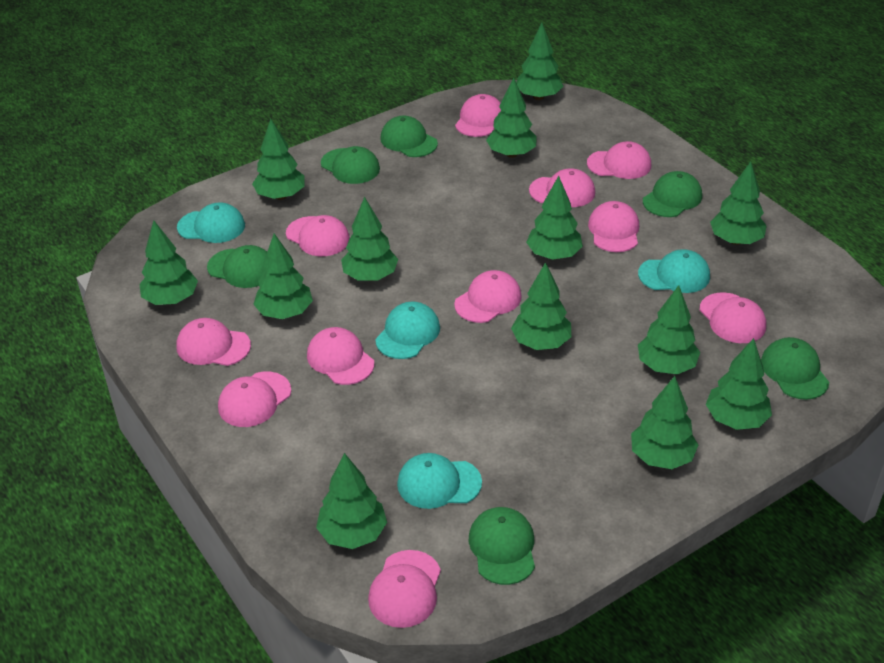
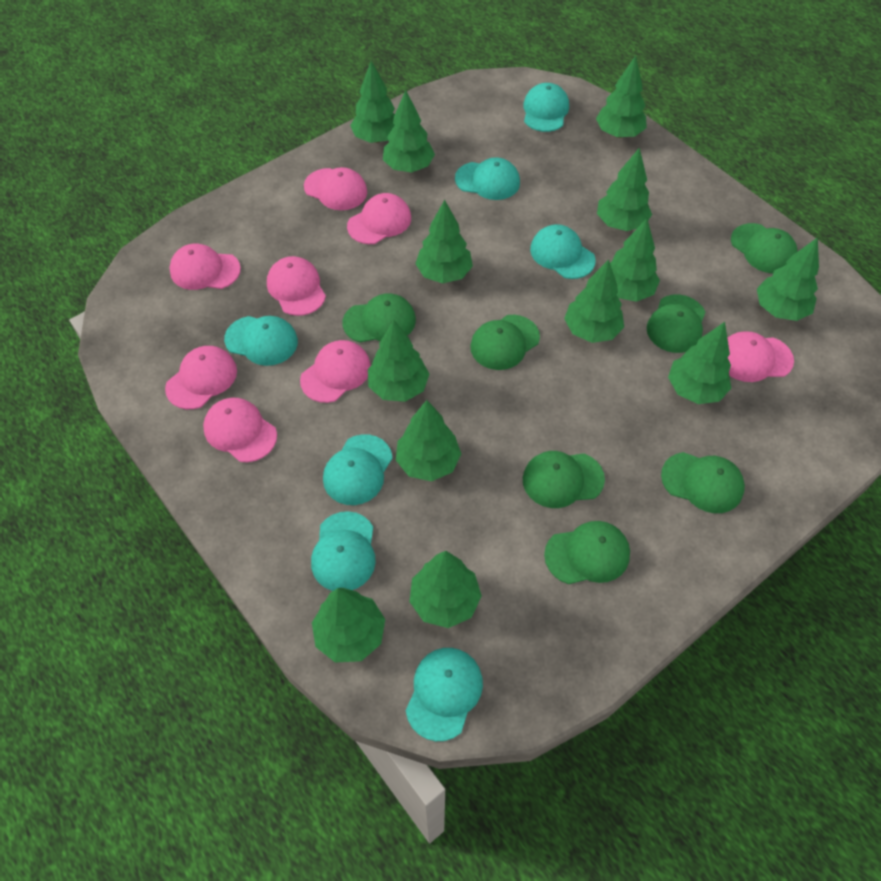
green cap: 6 -> 7
pink cap: 11 -> 8
turquoise cap: 4 -> 7

